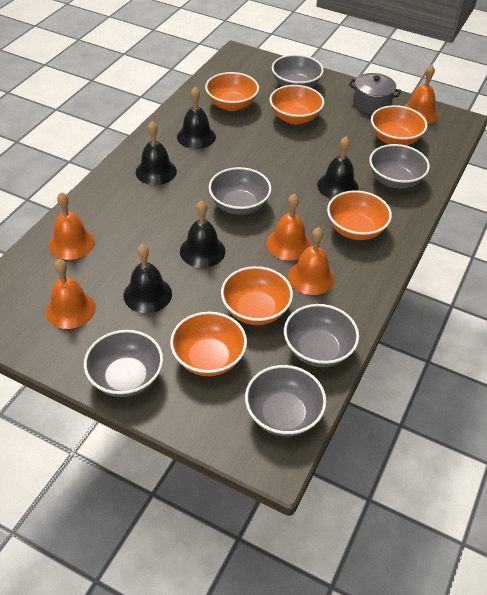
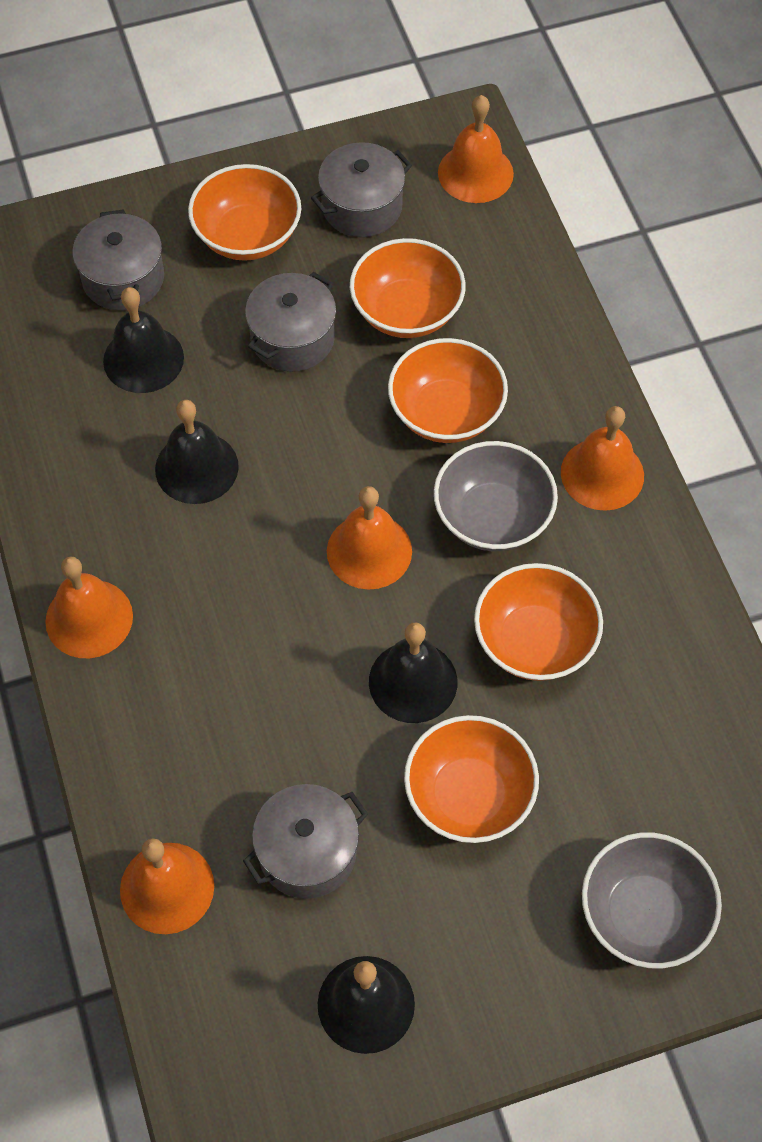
black bell: 5 -> 4
grey bowl: 6 -> 2
grey pot: 1 -> 4
orange bowl: 6 -> 5

